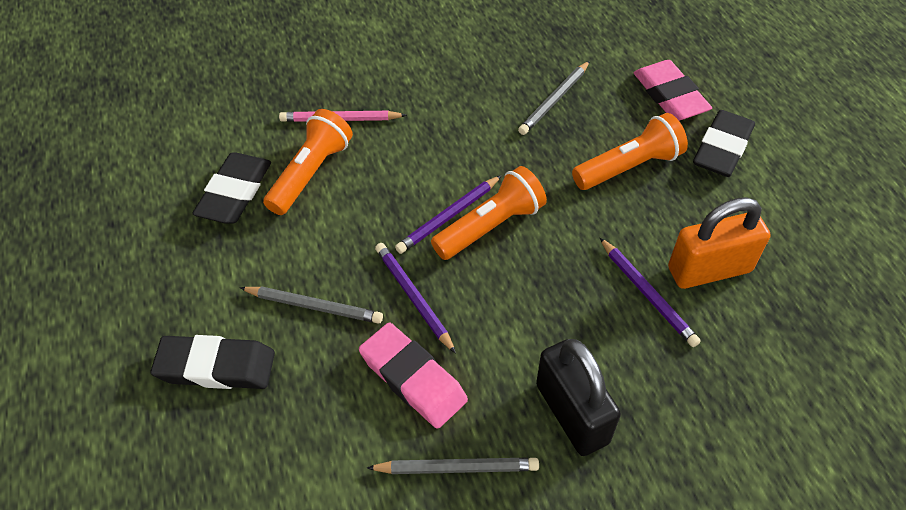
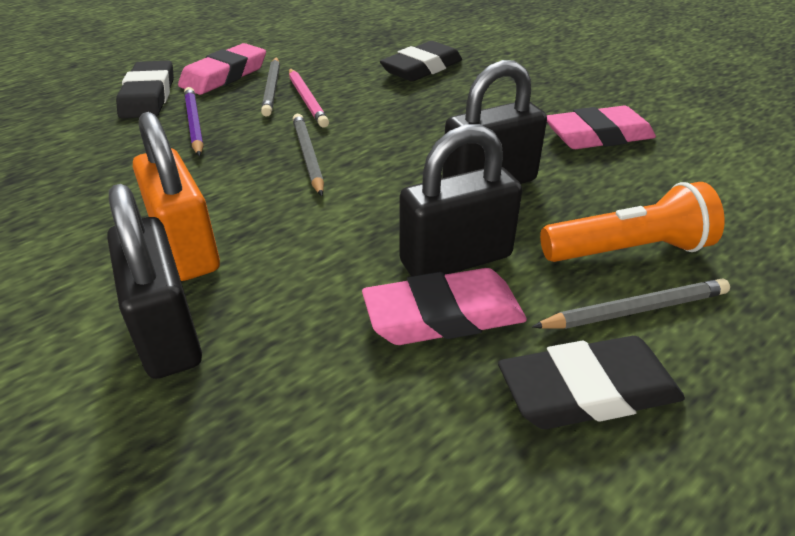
black padlock: 1 -> 3
orange flashlight: 3 -> 1
pink eraser: 2 -> 3
purple pencil: 3 -> 1

